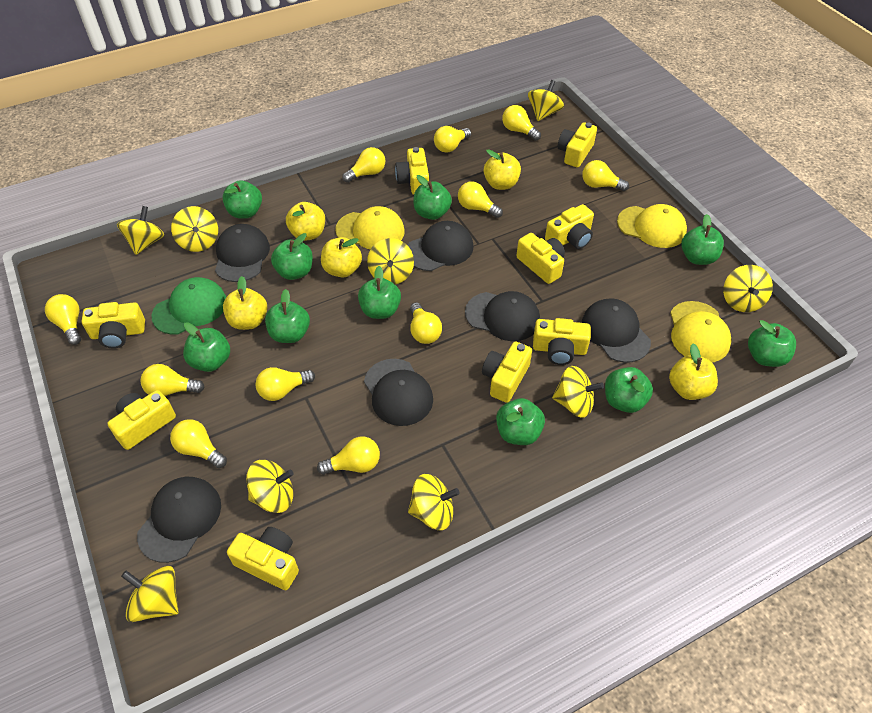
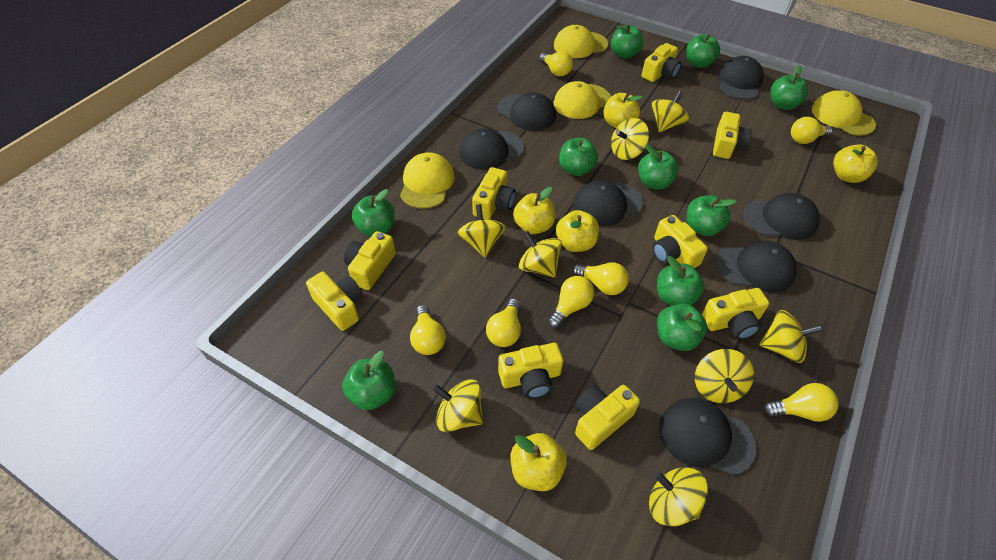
black cap: 6 -> 7
green cap: 1 -> 0
yellow cap: 3 -> 4
yellow light bulb: 11 -> 7
yellow spinning top: 9 -> 8

